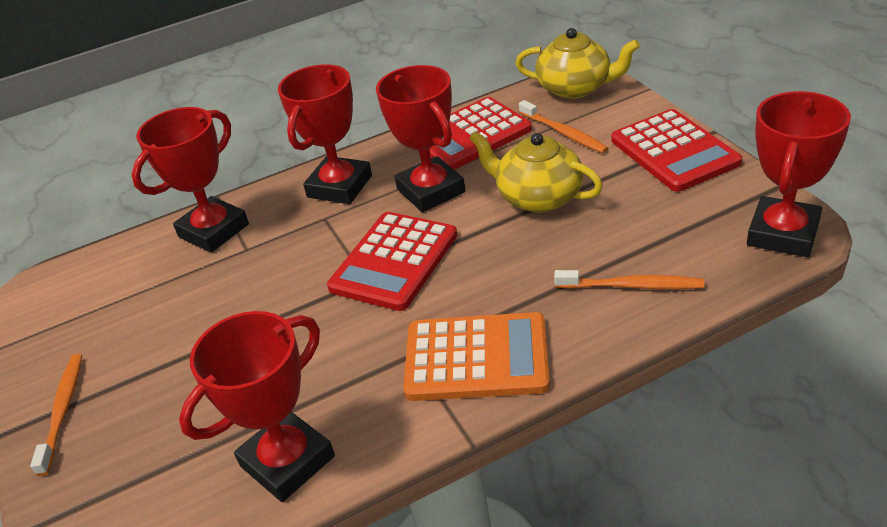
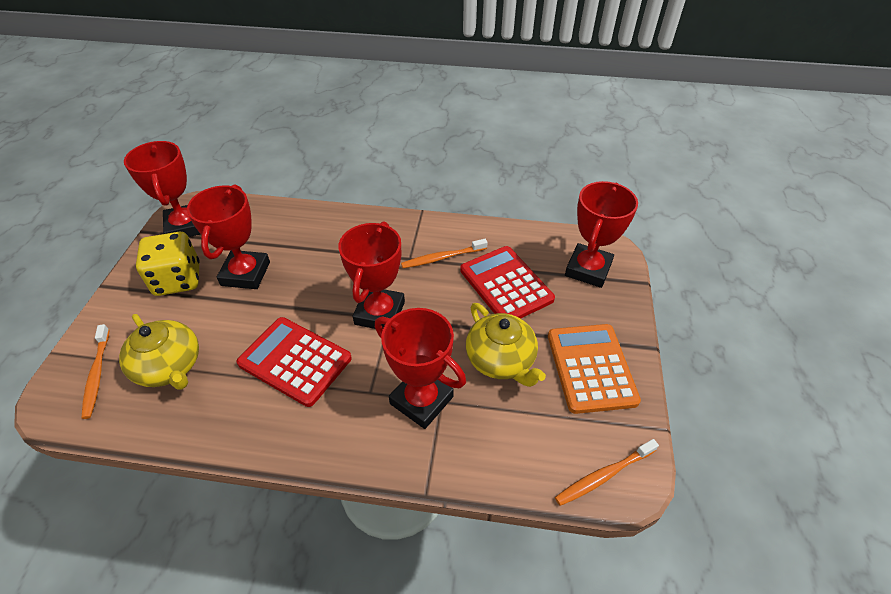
red calculator: 3 -> 2
yellow dice: 0 -> 1

